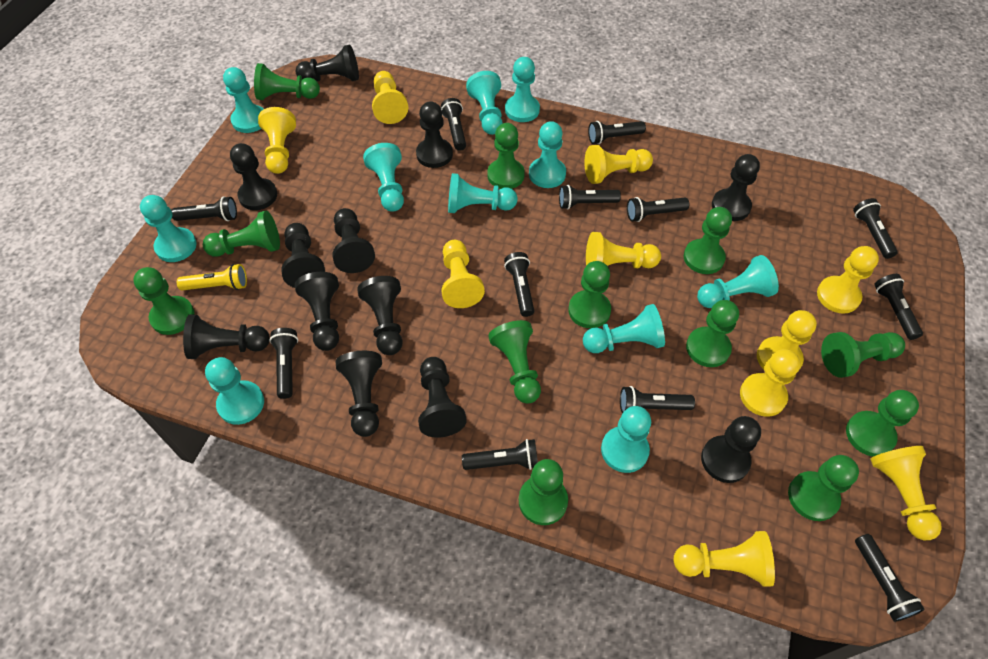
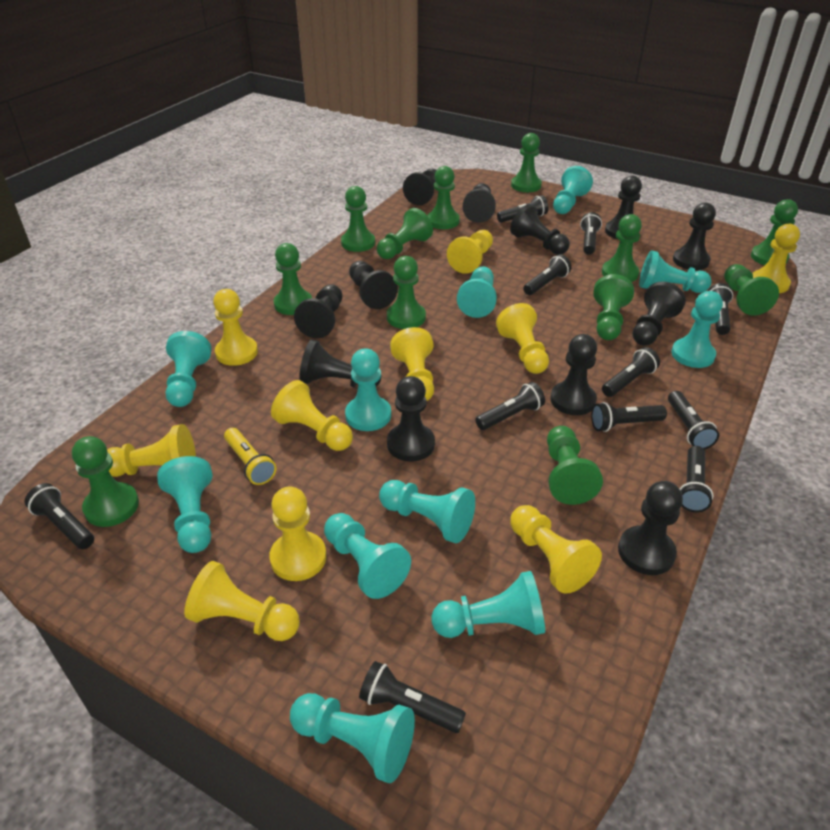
black flashlight: 12 -> 11

